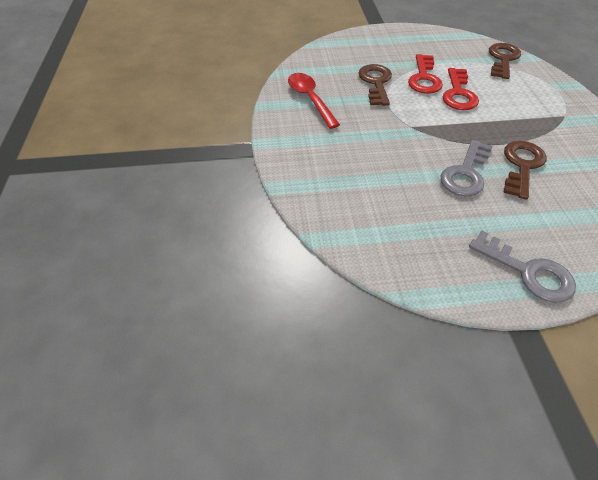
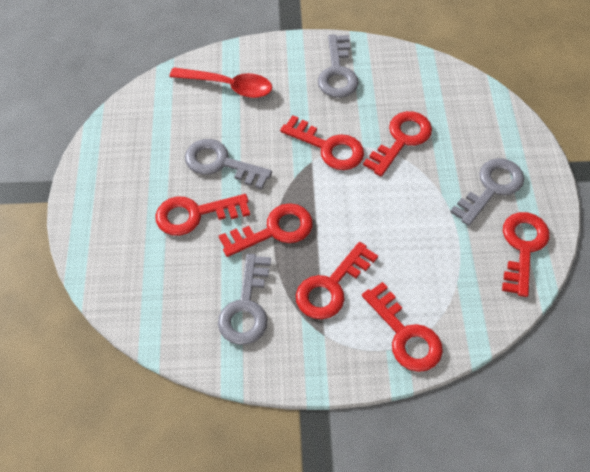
brown key: 3 -> 0
grey key: 2 -> 4
red key: 2 -> 7

